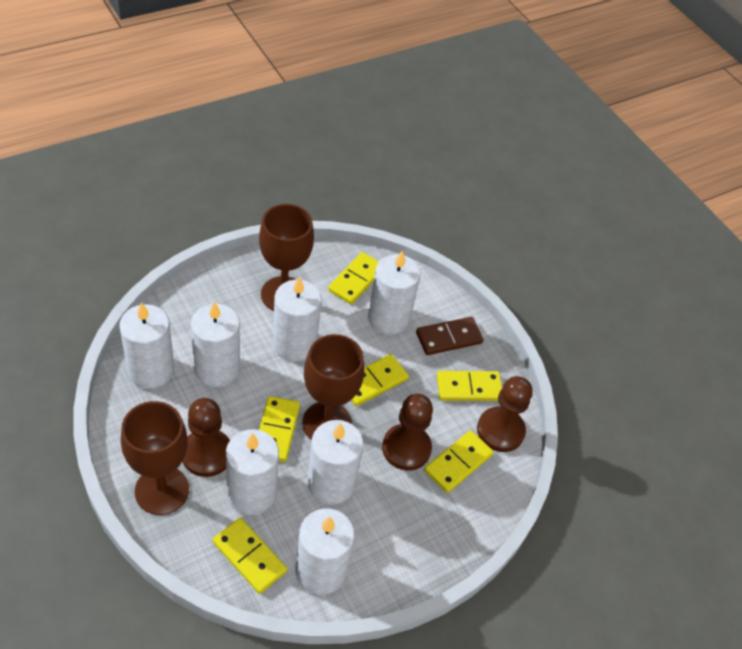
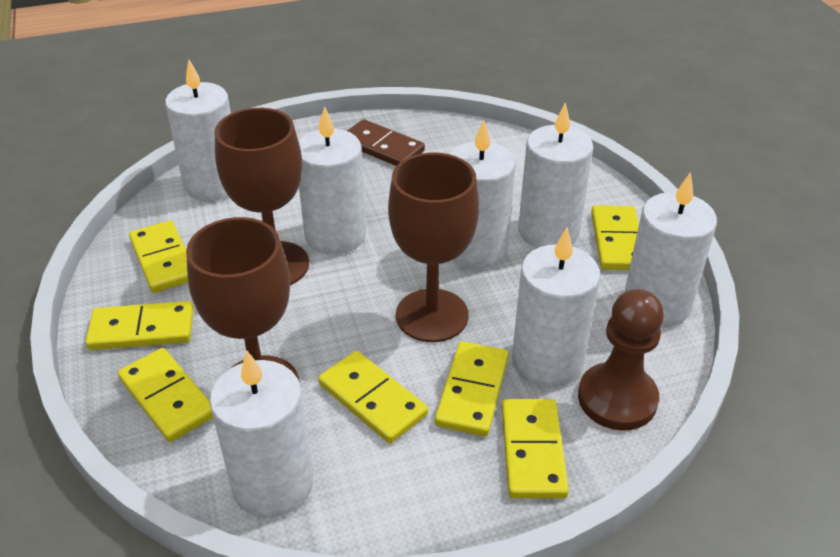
brown pawn: 3 -> 1
yellow domino: 6 -> 7

